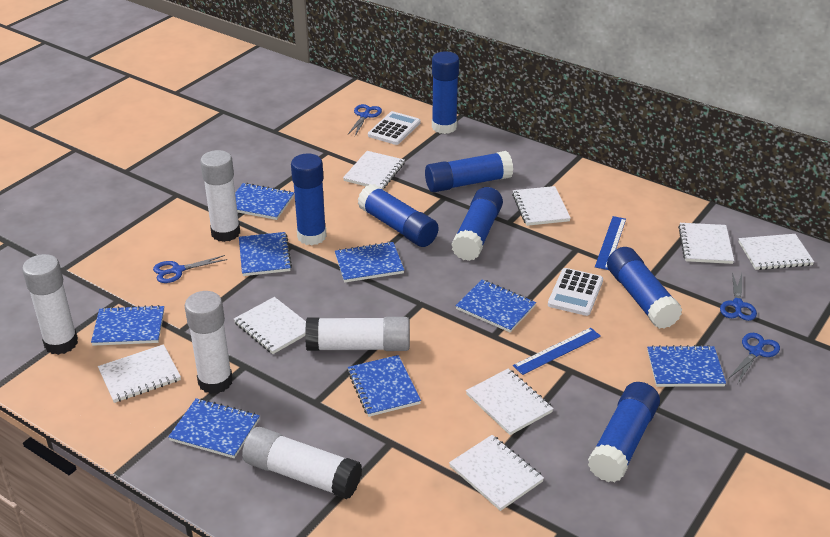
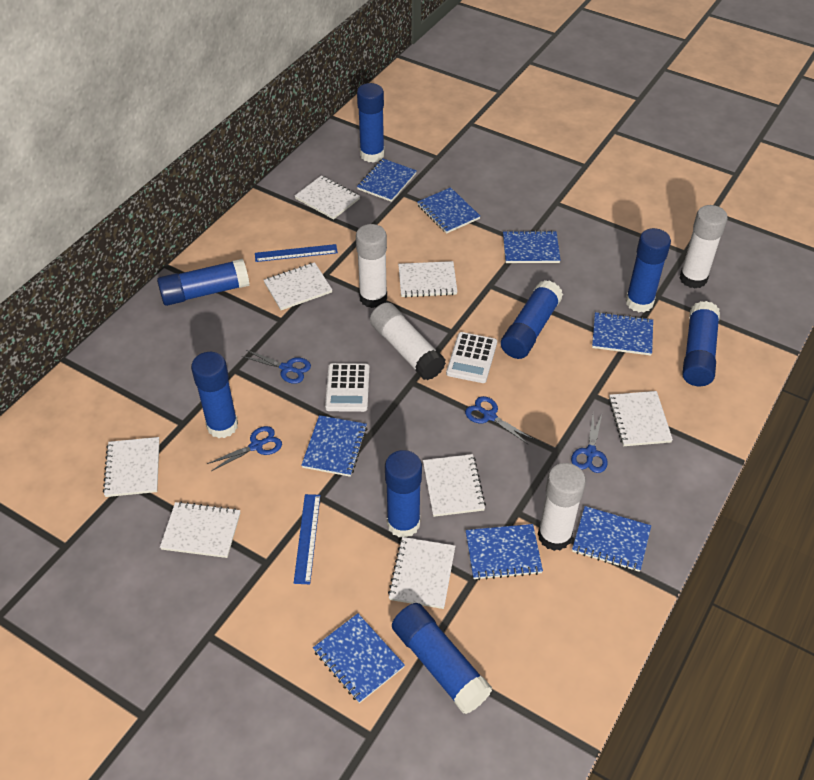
blue glue stick: 7 -> 8
white glue stick: 5 -> 4

